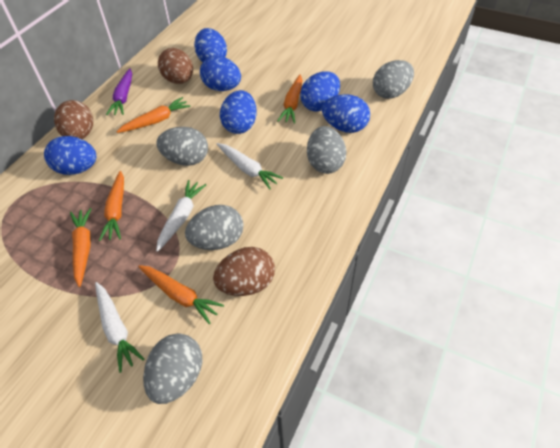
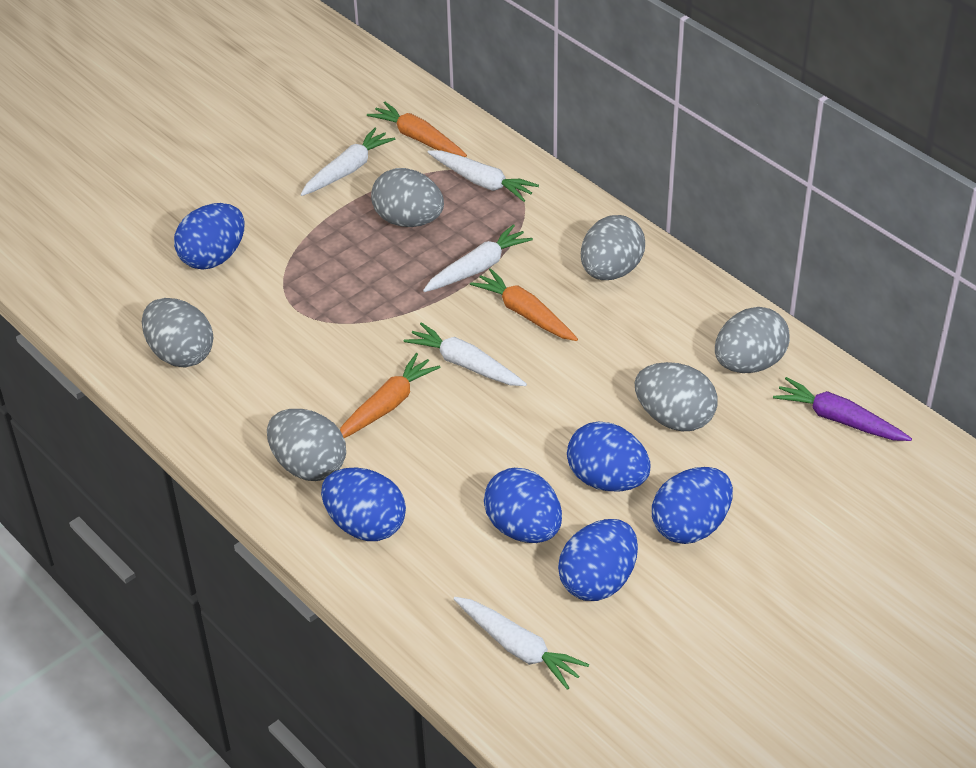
brown egg: 3 -> 0
grey egg: 5 -> 6
orange carrot: 5 -> 3
white carrot: 3 -> 5

